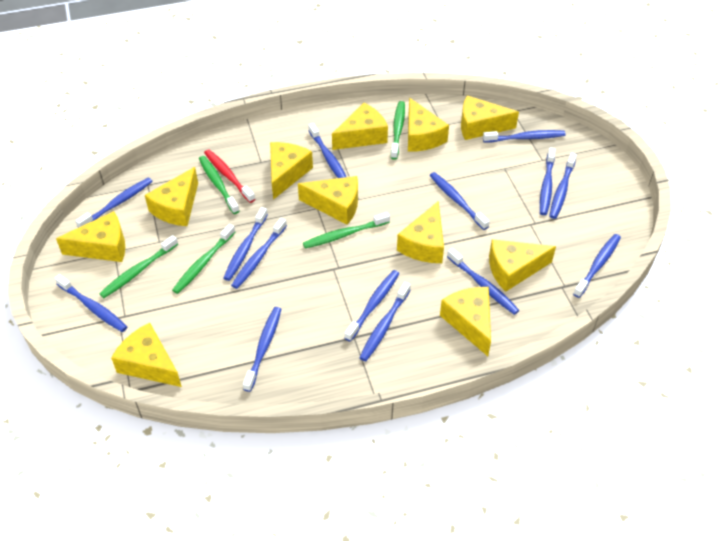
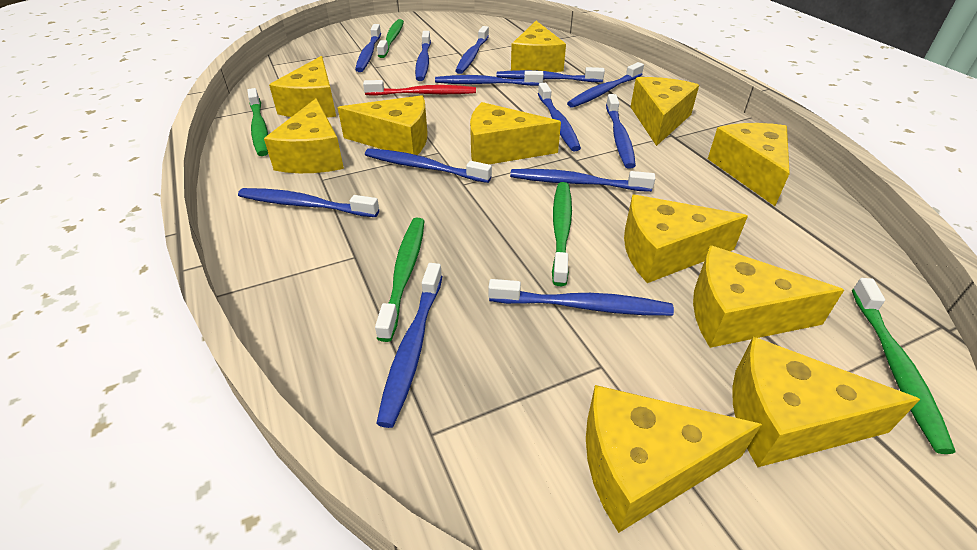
blue toothbrush: 14 -> 13

